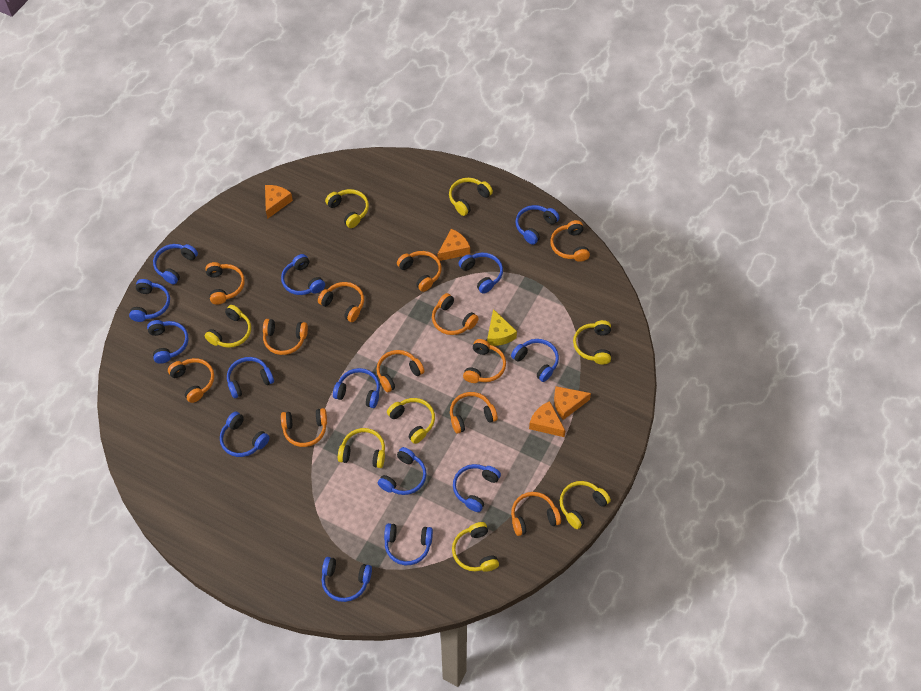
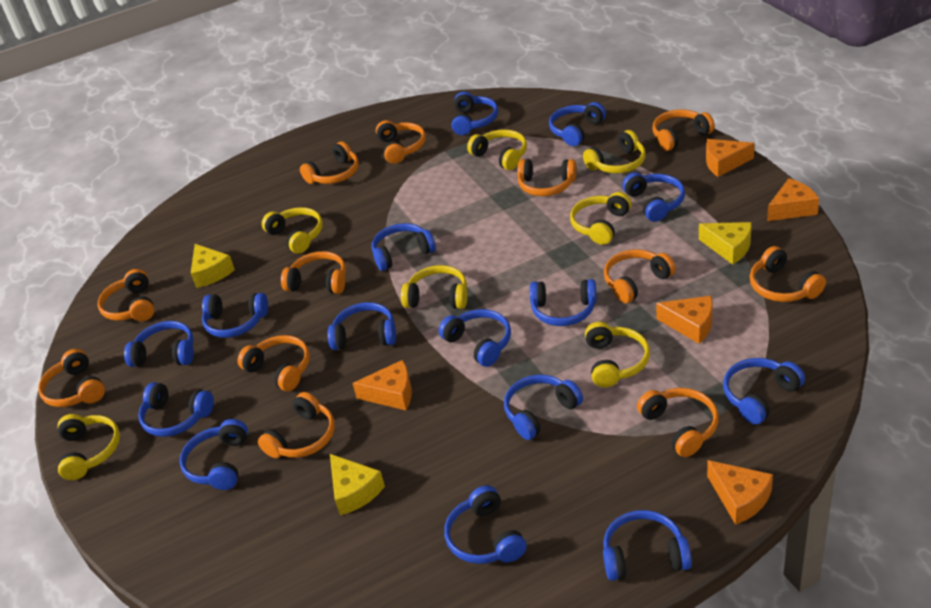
blue headphones: 14 -> 15
orange cheese: 4 -> 5
yellow cheese: 1 -> 3
yellow headphones: 8 -> 7

